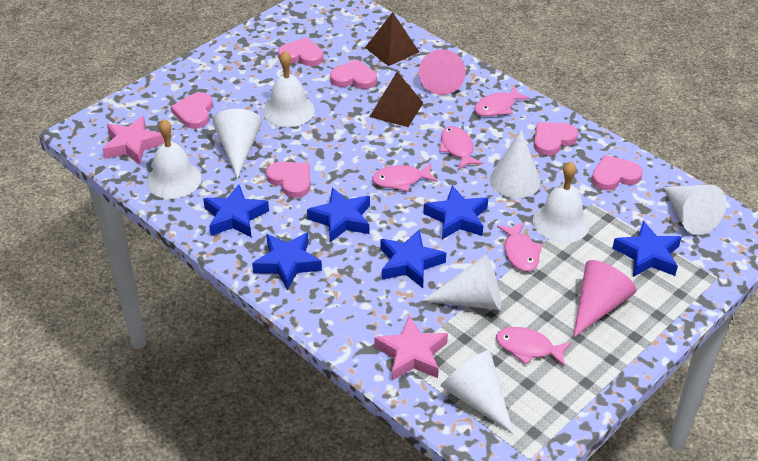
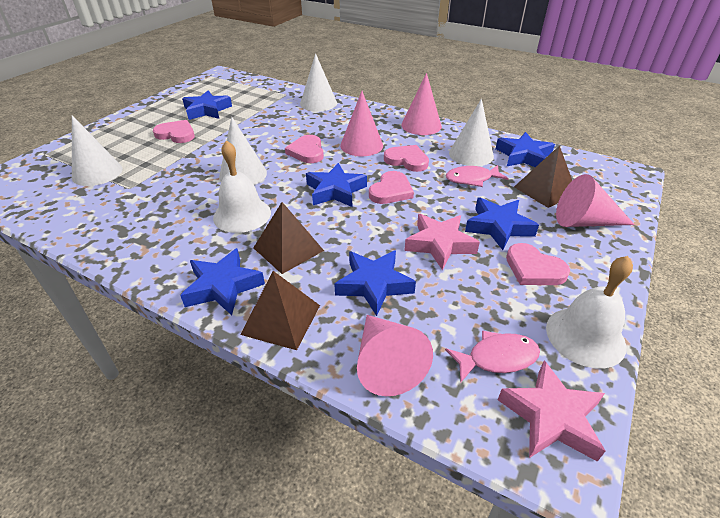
brown pyramid: 2 -> 3
pink cone: 2 -> 4
pink fish: 5 -> 2
pink heart: 6 -> 5
white bell: 3 -> 2
white cone: 5 -> 4

